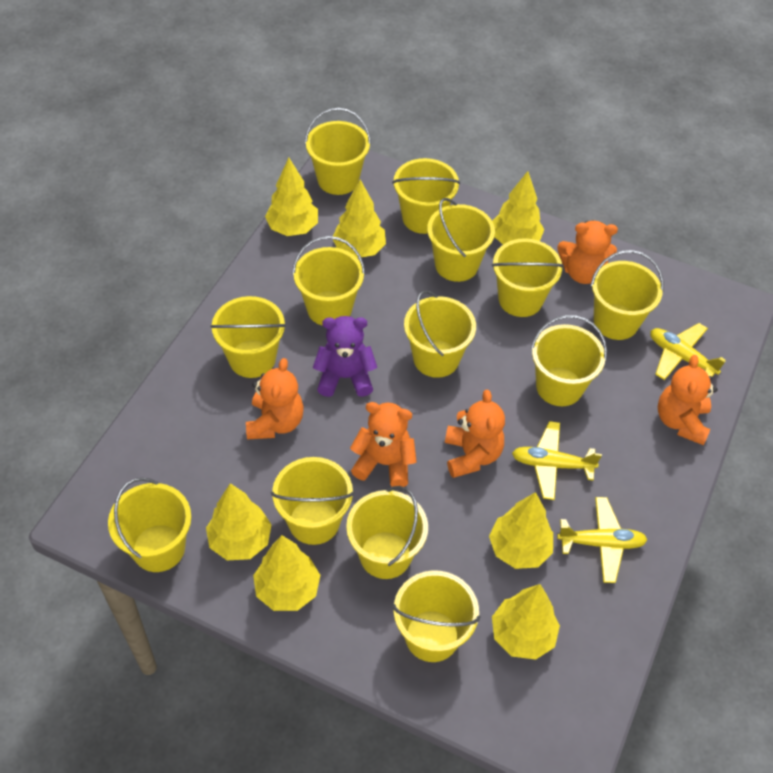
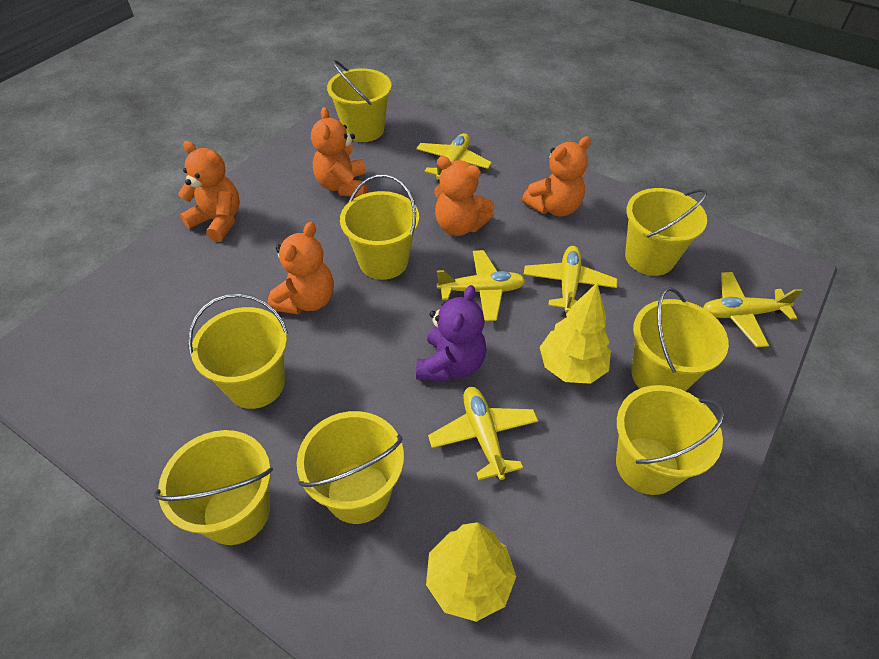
yellow bucket: 13 -> 8
yellow plane: 3 -> 5
yellow tree: 7 -> 2

